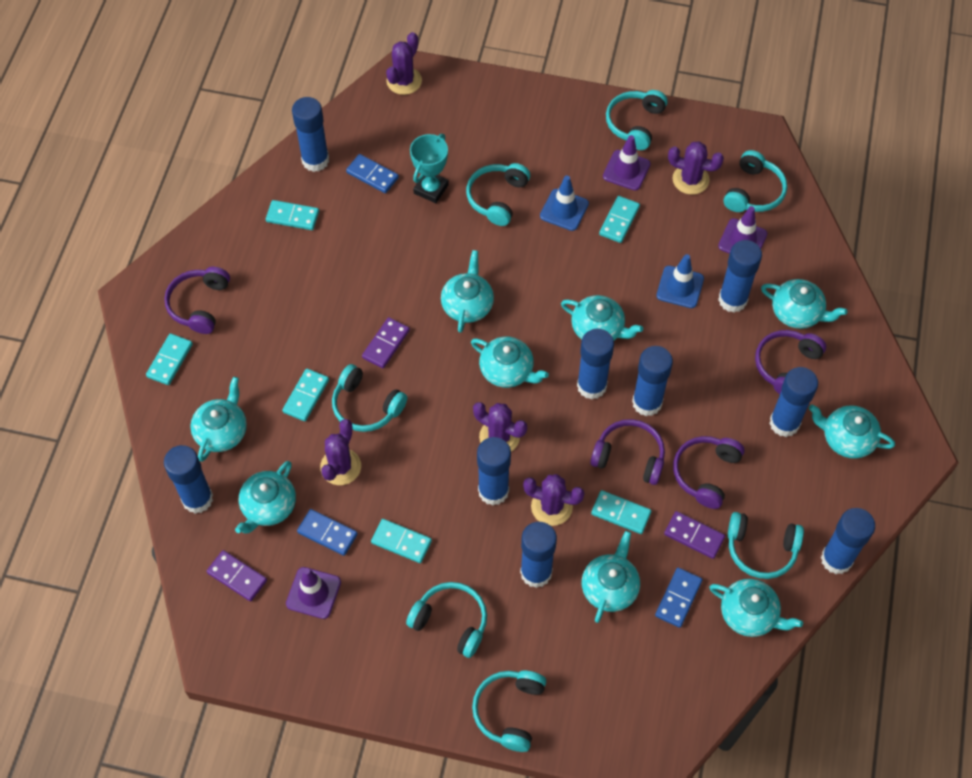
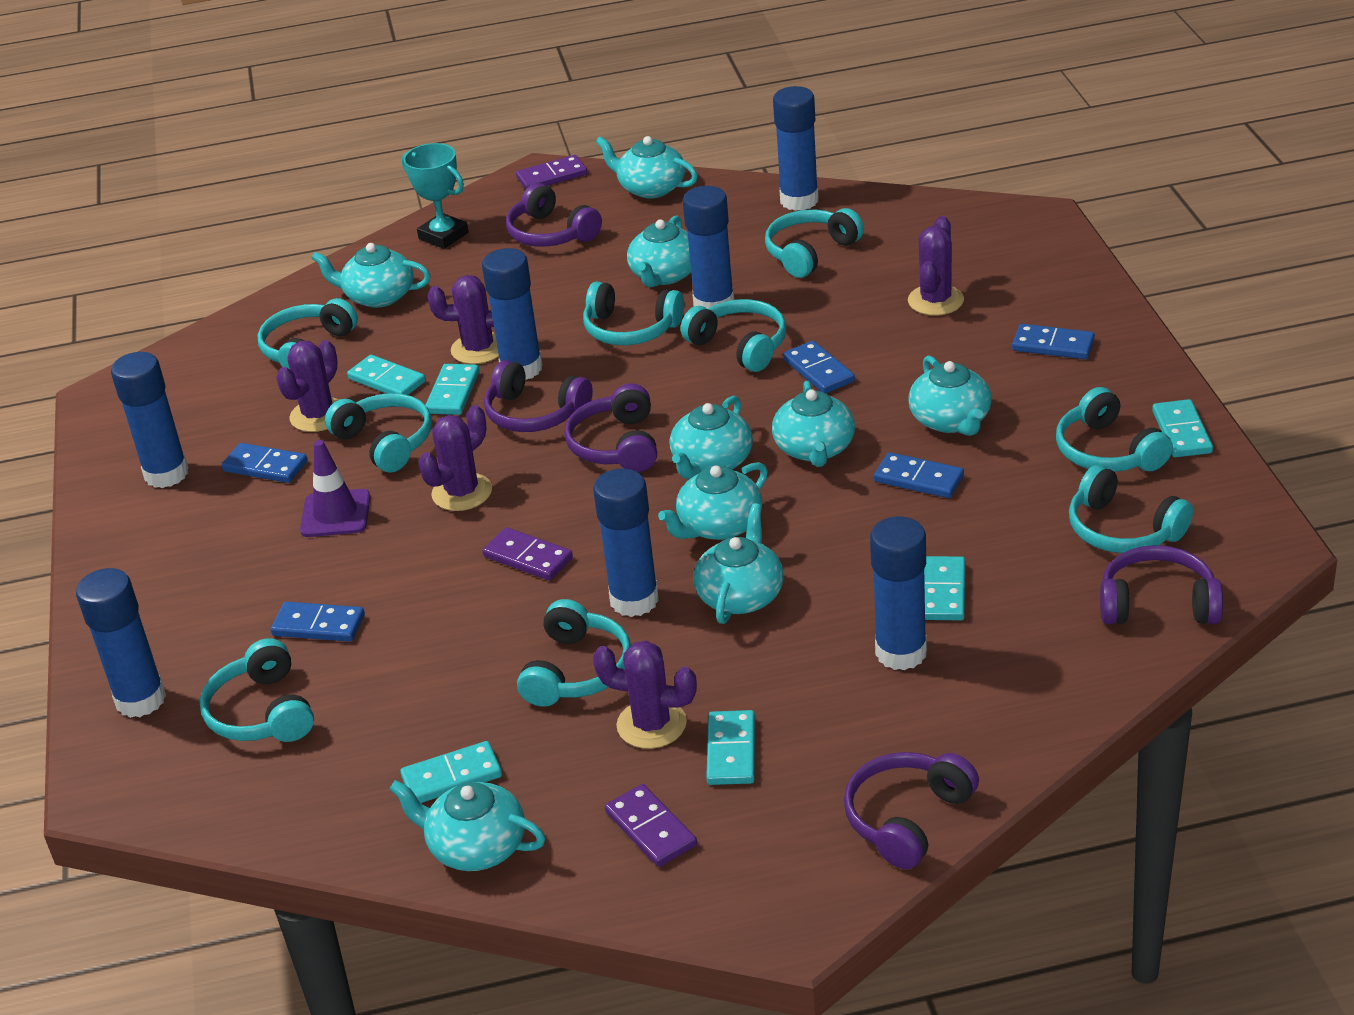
blue domino: 3 -> 5
blue glue stick: 9 -> 7
blue traffic cone: 2 -> 0
purple headphones: 4 -> 5
purple traffic cone: 3 -> 1
turquoise headphones: 7 -> 9

